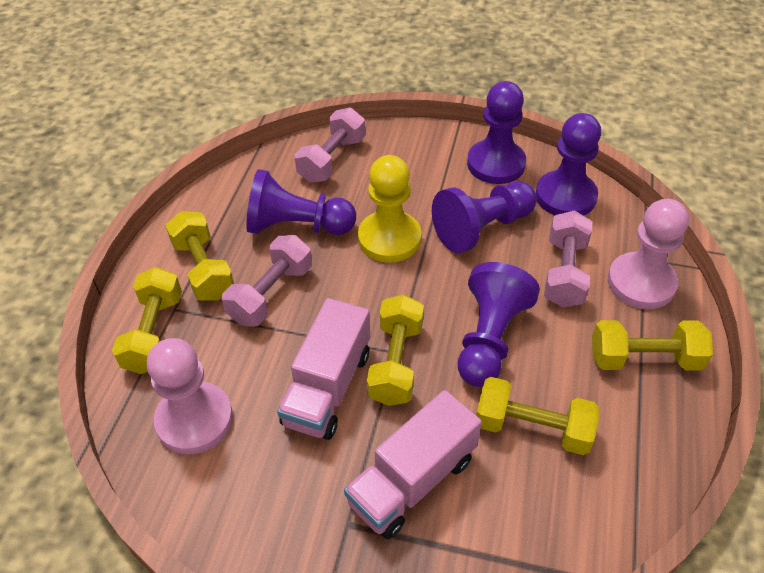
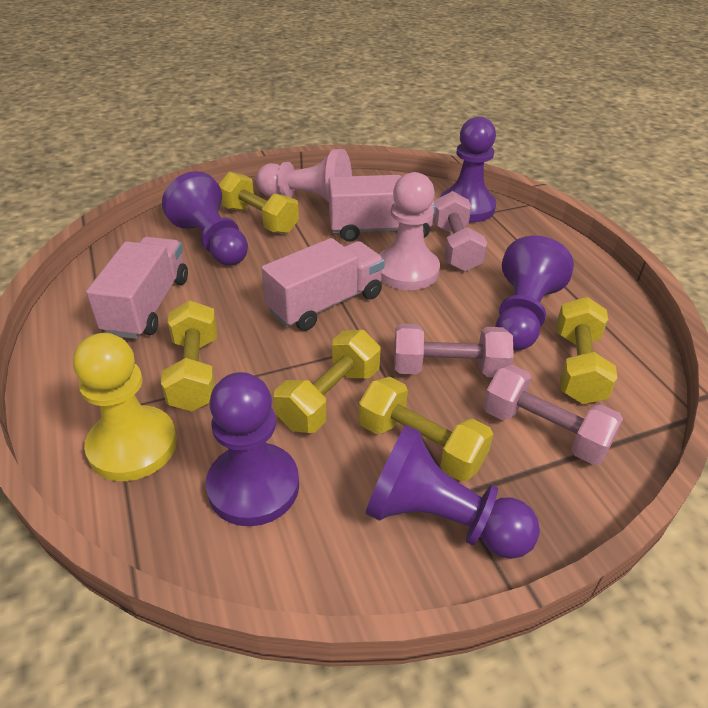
pink truck: 2 -> 3

